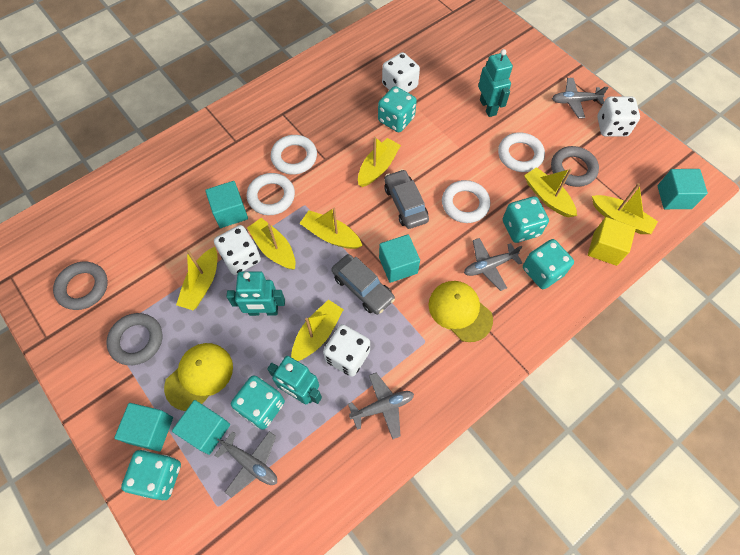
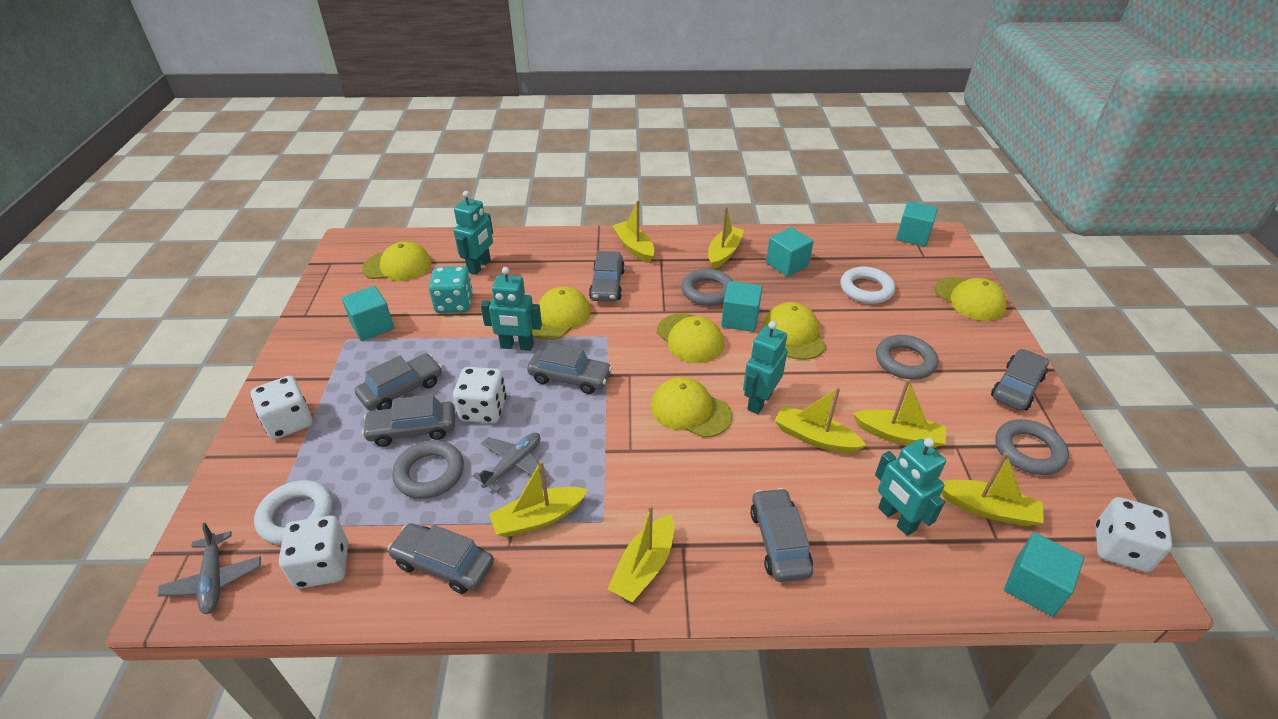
grey car: 2 -> 7
grey plane: 4 -> 2
grey ring: 3 -> 4
turquoise dice: 5 -> 1
turquoise robot: 3 -> 4
white ring: 4 -> 2
yellow cap: 2 -> 6
yellow cube: 1 -> 0

